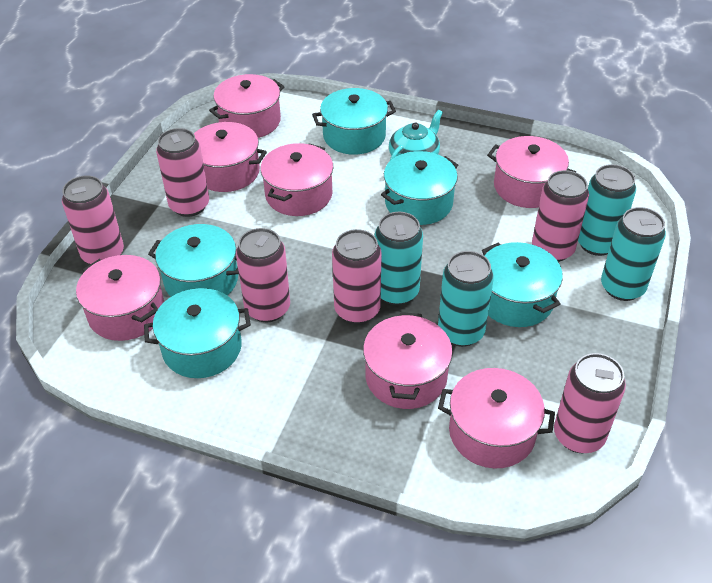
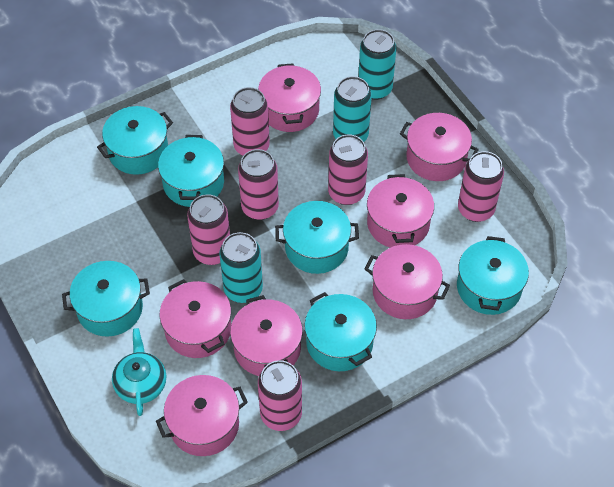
turquoise can: 4 -> 3
turquoise pot: 5 -> 6

